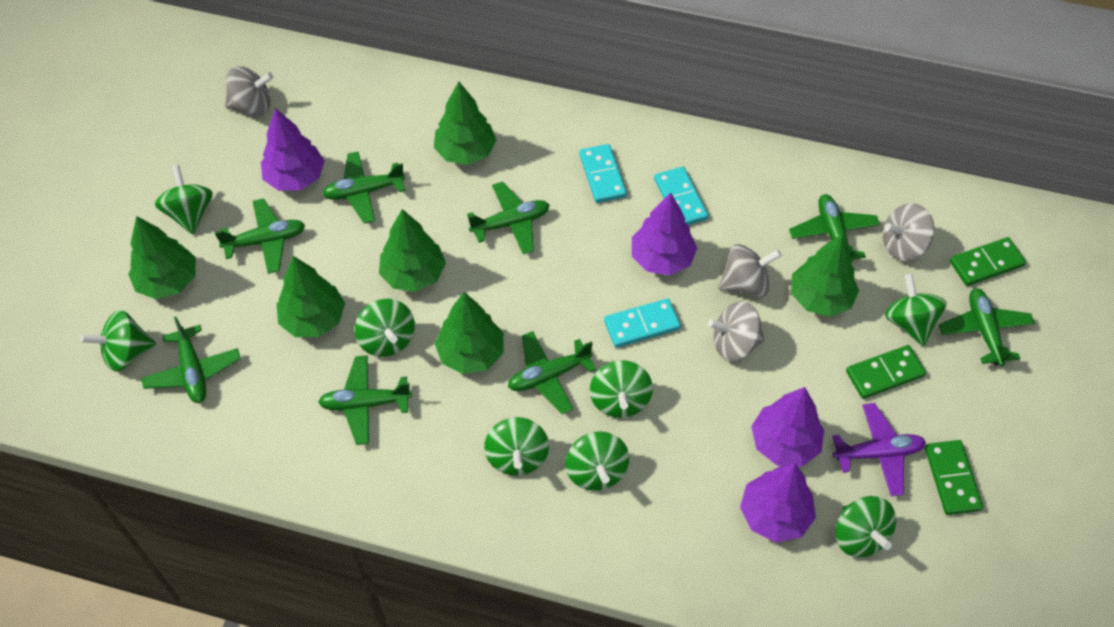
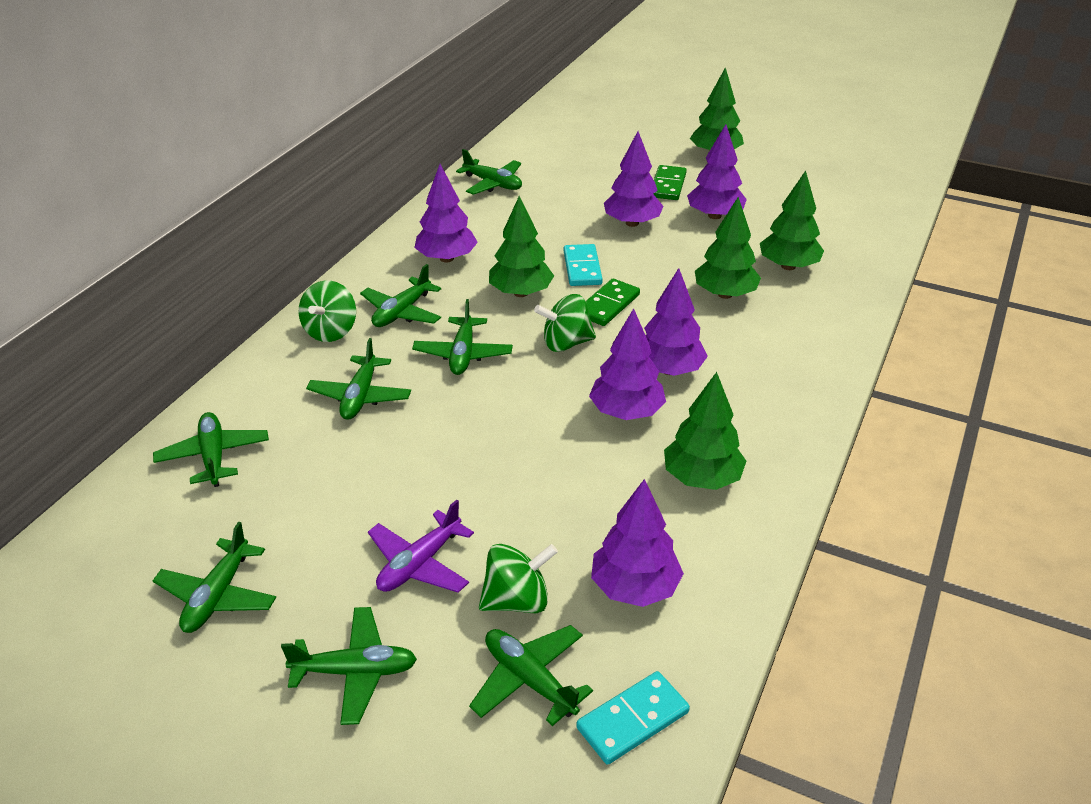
green domino: 3 -> 2
green spinning top: 8 -> 3
green tree: 6 -> 5
grey spinning top: 4 -> 0
purple tree: 4 -> 6
turquoise domino: 3 -> 2

